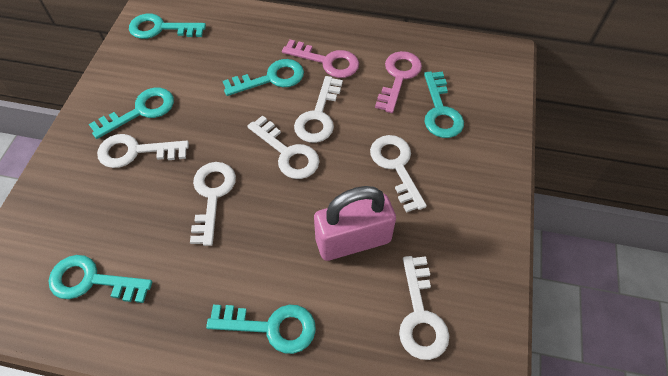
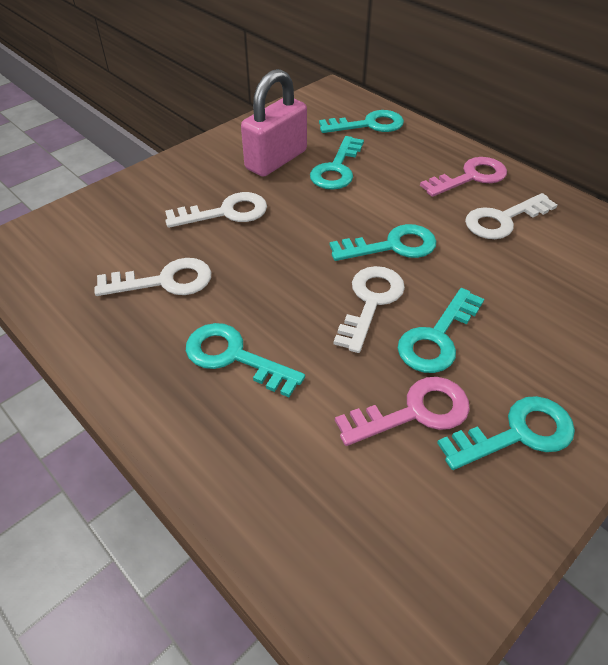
white key: 6 -> 4

